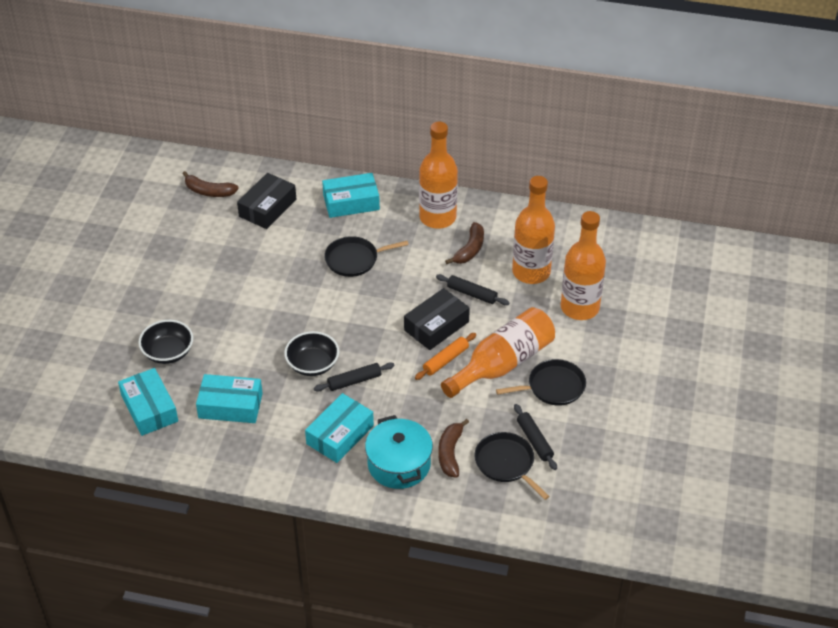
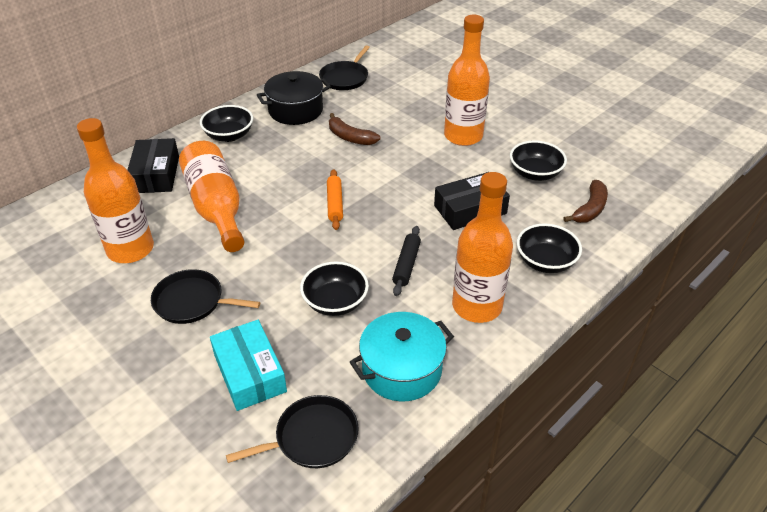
black bowl: 2 -> 4
black pot: 0 -> 1
black rolling pin: 3 -> 1
brown banana: 3 -> 2
turquoise box: 4 -> 1

